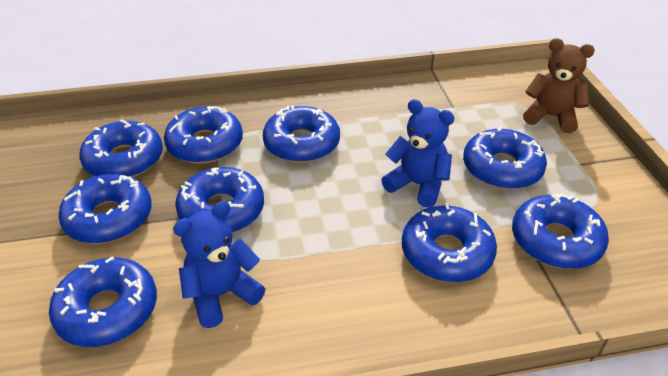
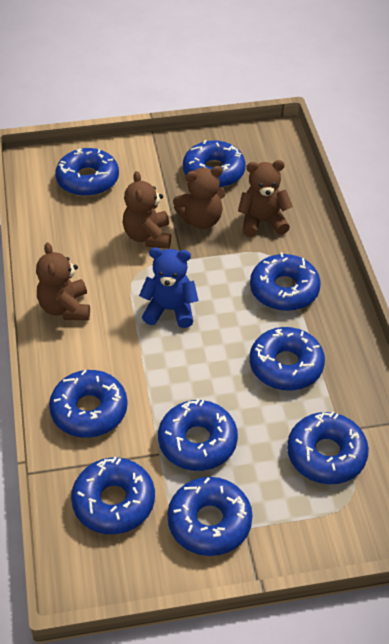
blue teddy bear: 2 -> 1
brown teddy bear: 1 -> 4

